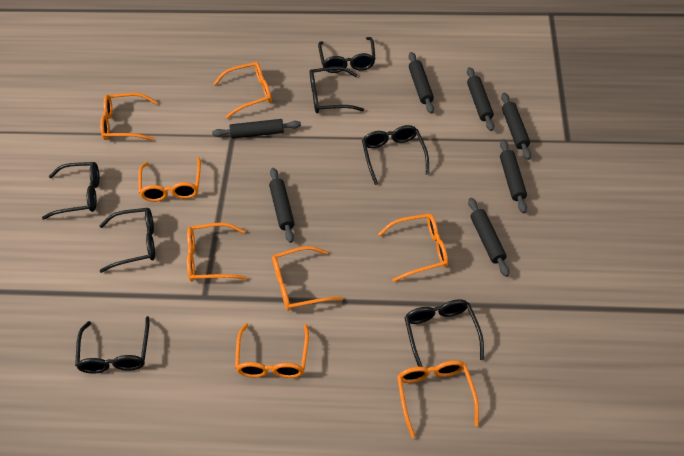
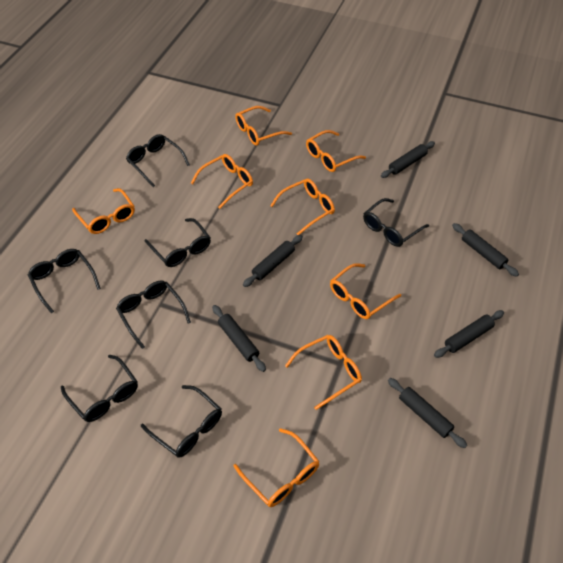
black rolling pin: 7 -> 6

